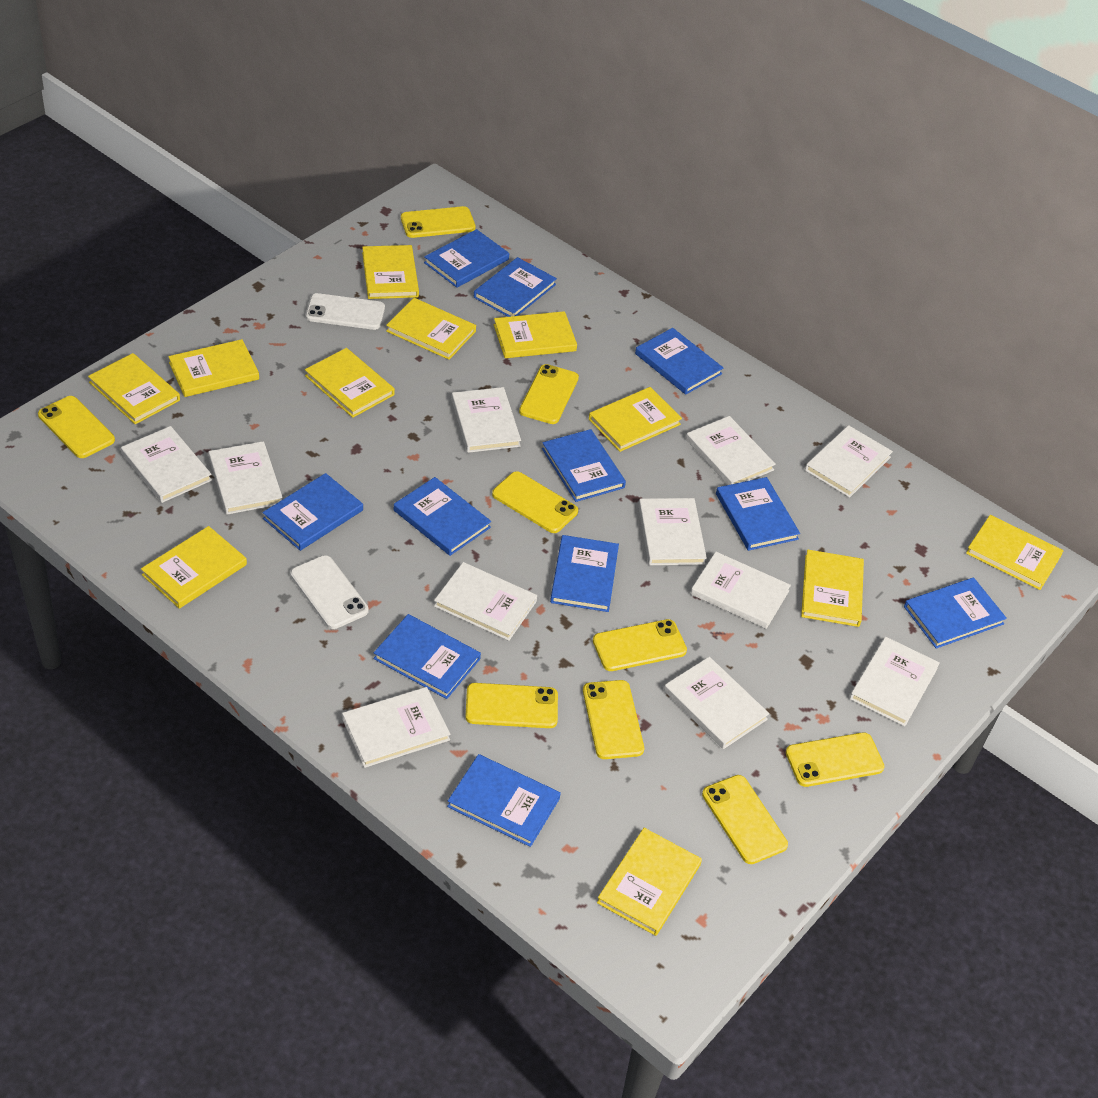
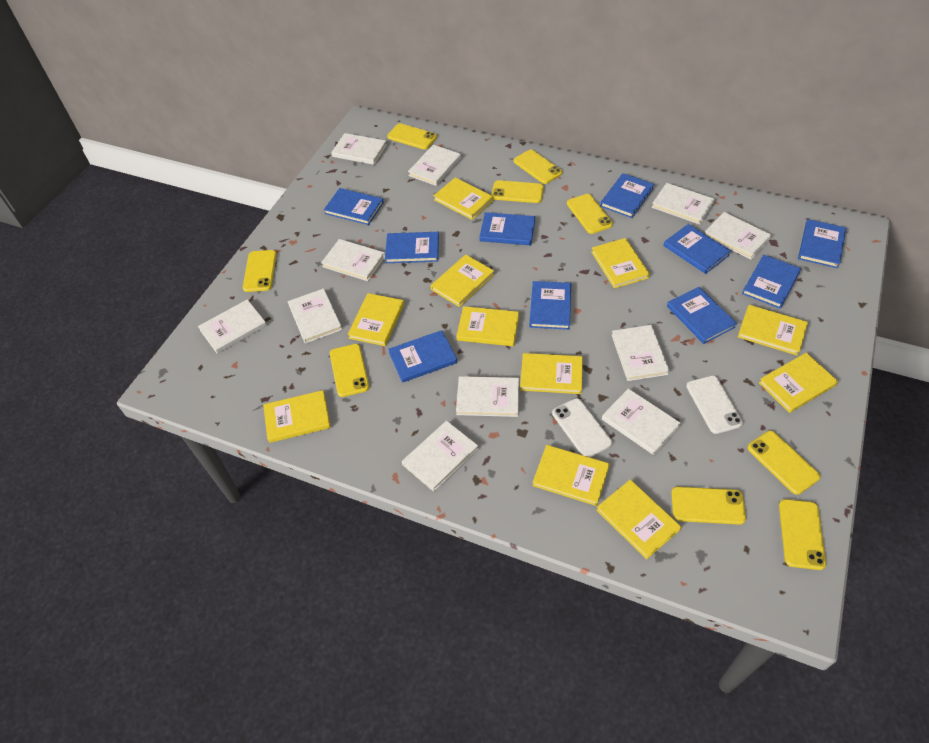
blue book: 11 -> 10

